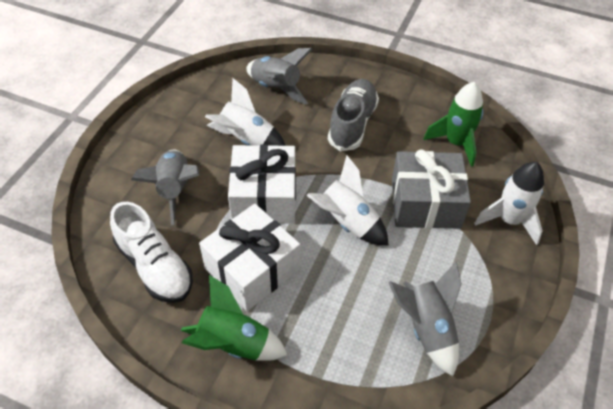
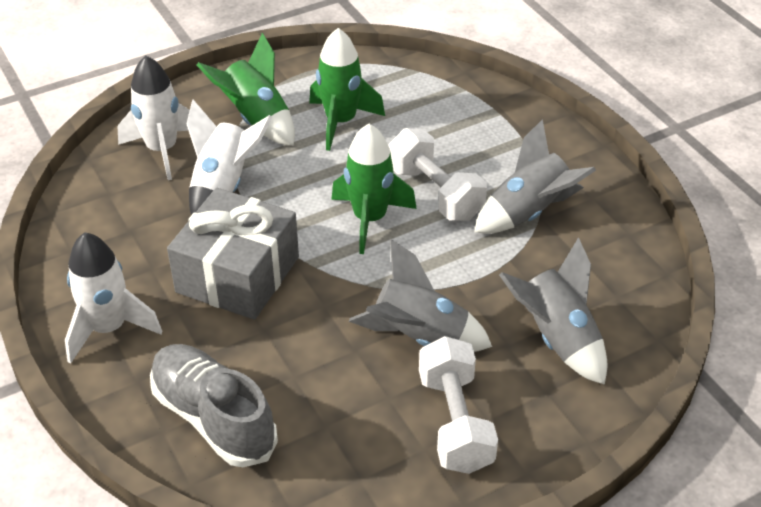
green rocket: 2 -> 3
white dumbbell: 0 -> 2
white gift: 2 -> 0
white shoe: 1 -> 0

